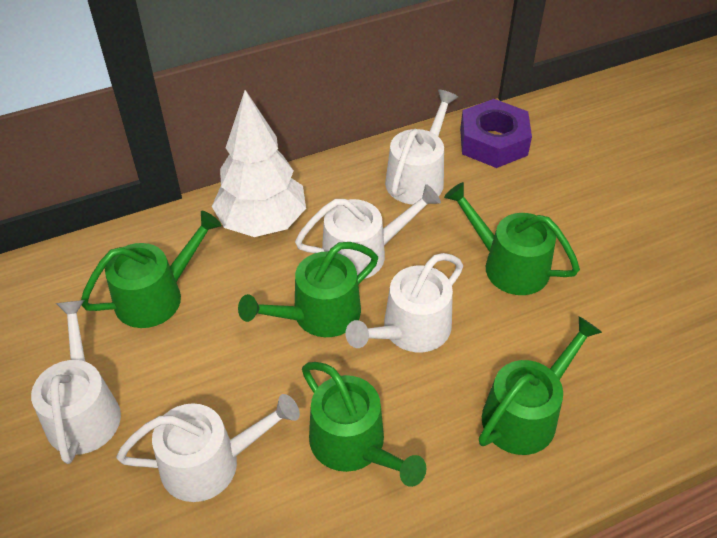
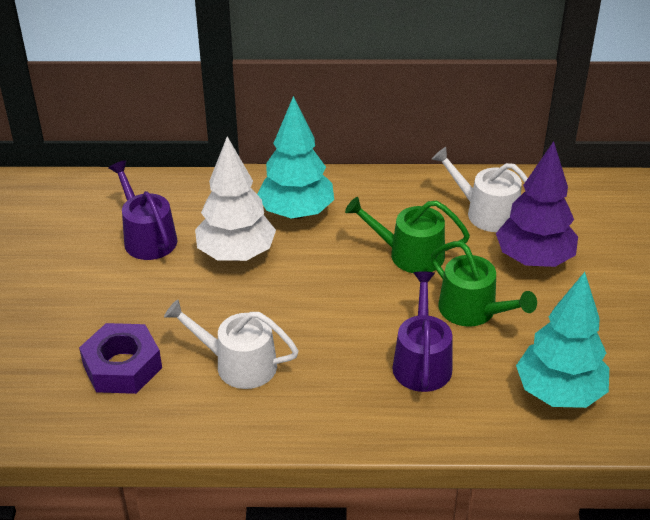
green watering can: 5 -> 2
purple tree: 0 -> 1
purple watering can: 0 -> 2
turquoise tree: 0 -> 2
white watering can: 5 -> 2

